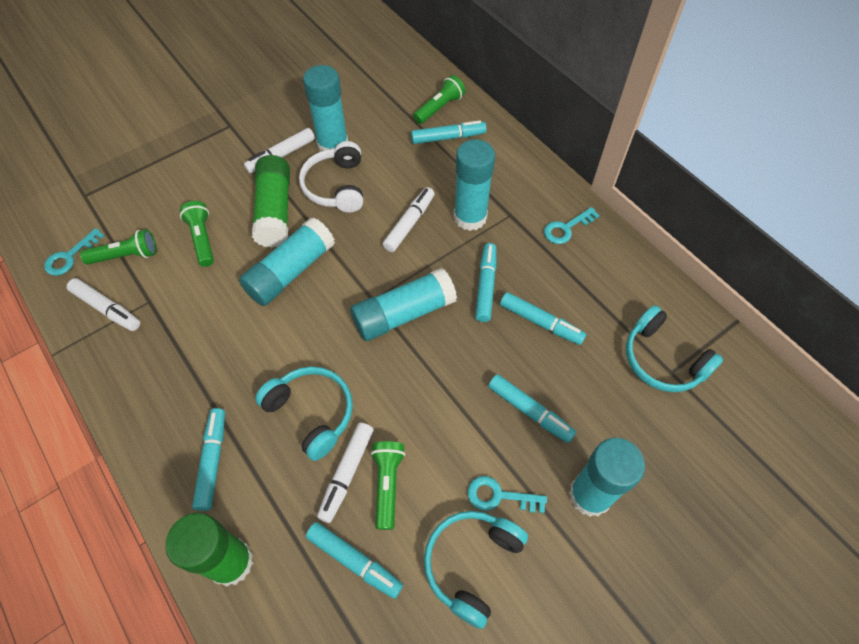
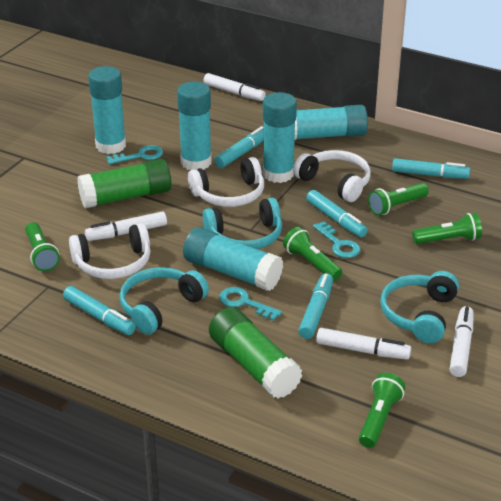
green flashlight: 4 -> 5
turquoise marker: 6 -> 5
white headphones: 1 -> 3

